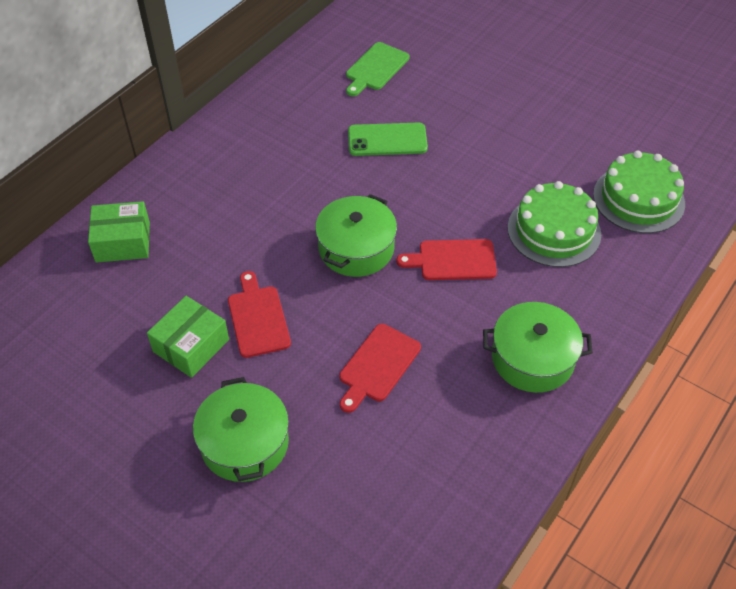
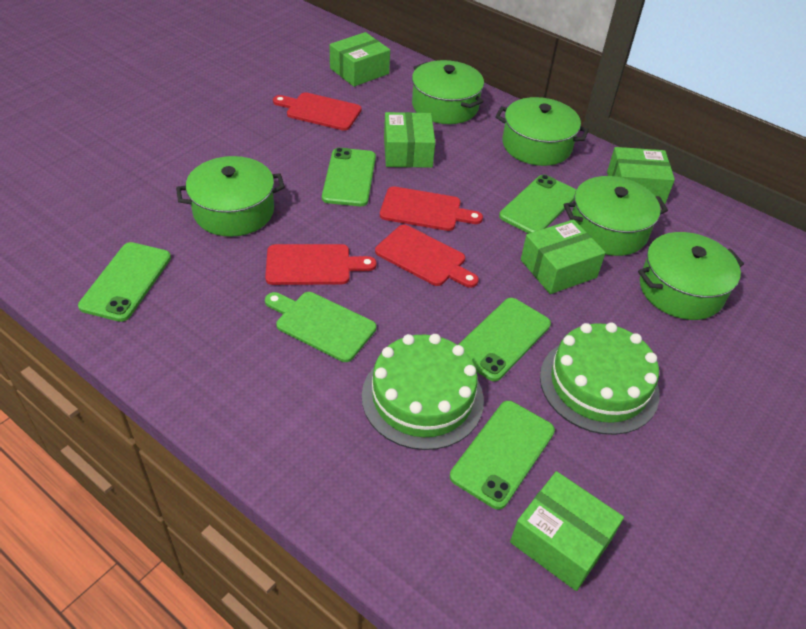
green box: 2 -> 5
green phone: 1 -> 5
green pot: 3 -> 5
red cutting board: 3 -> 4

